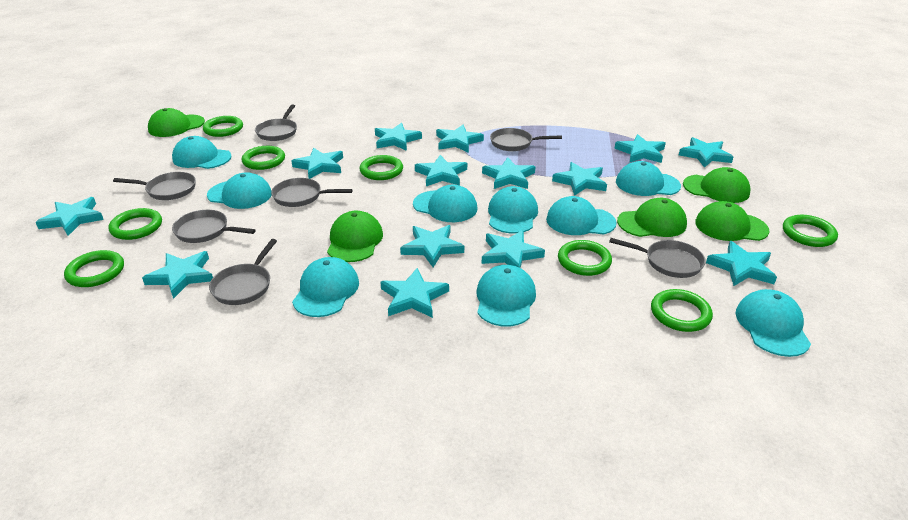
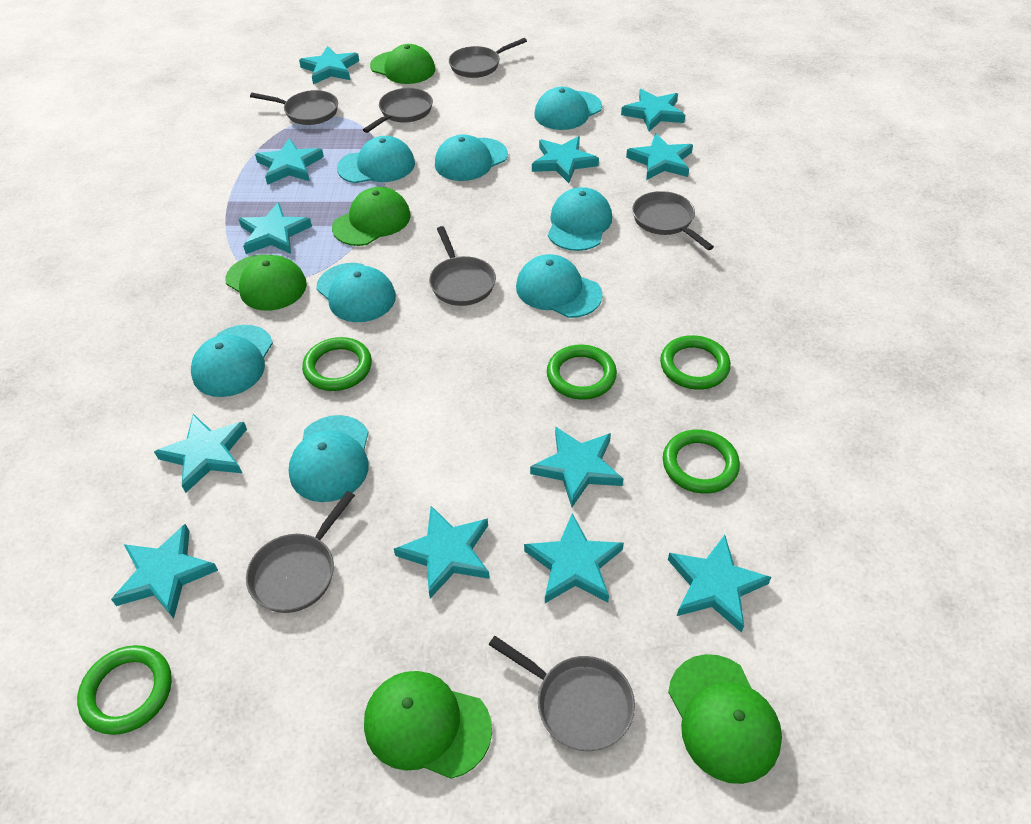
green ring: 8 -> 5
turquoise cap: 9 -> 8
turquoise star: 14 -> 12

